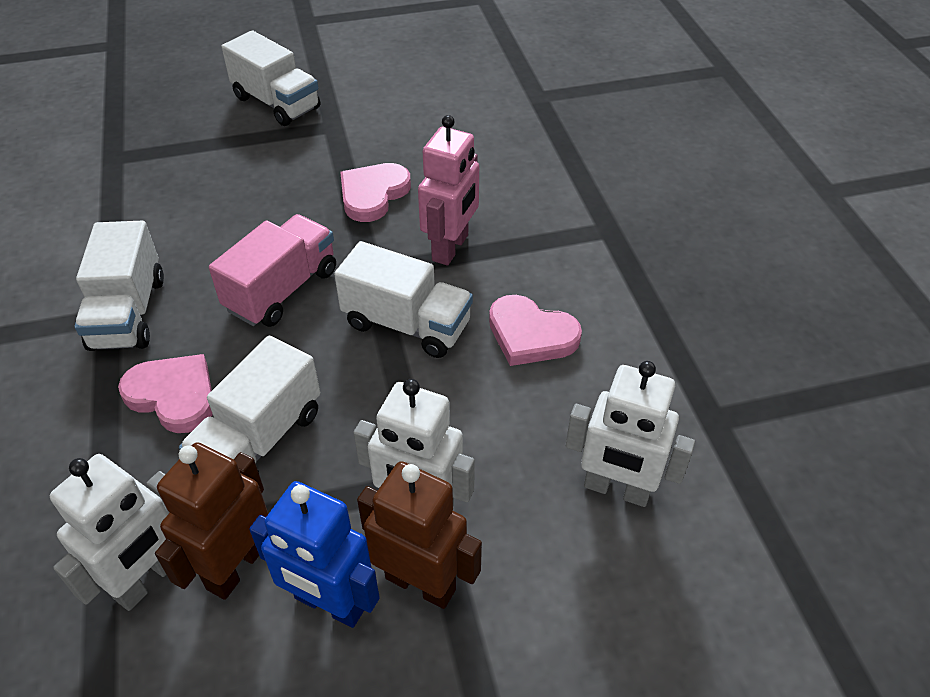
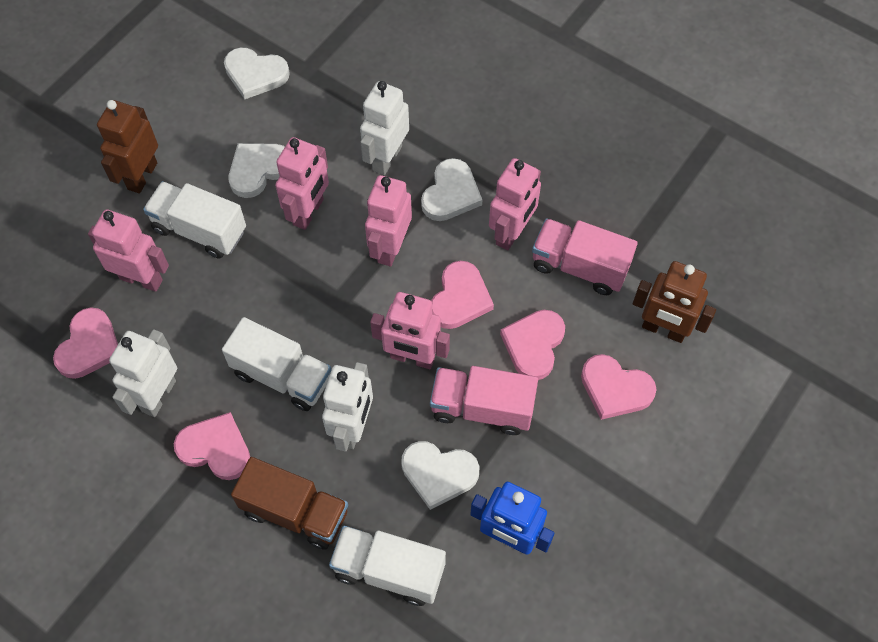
brown truck: 0 -> 1
pink heart: 3 -> 5
pink robot: 1 -> 5
pink truck: 1 -> 2
white heart: 0 -> 4
white truck: 4 -> 3

